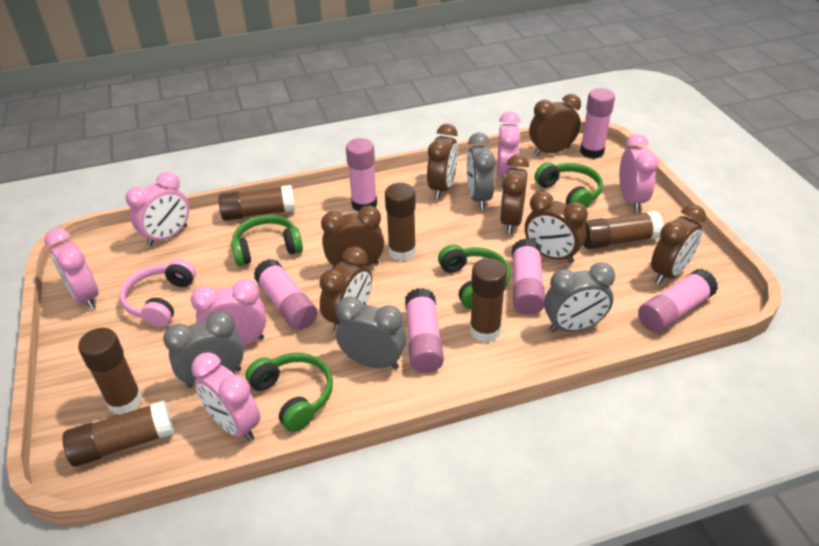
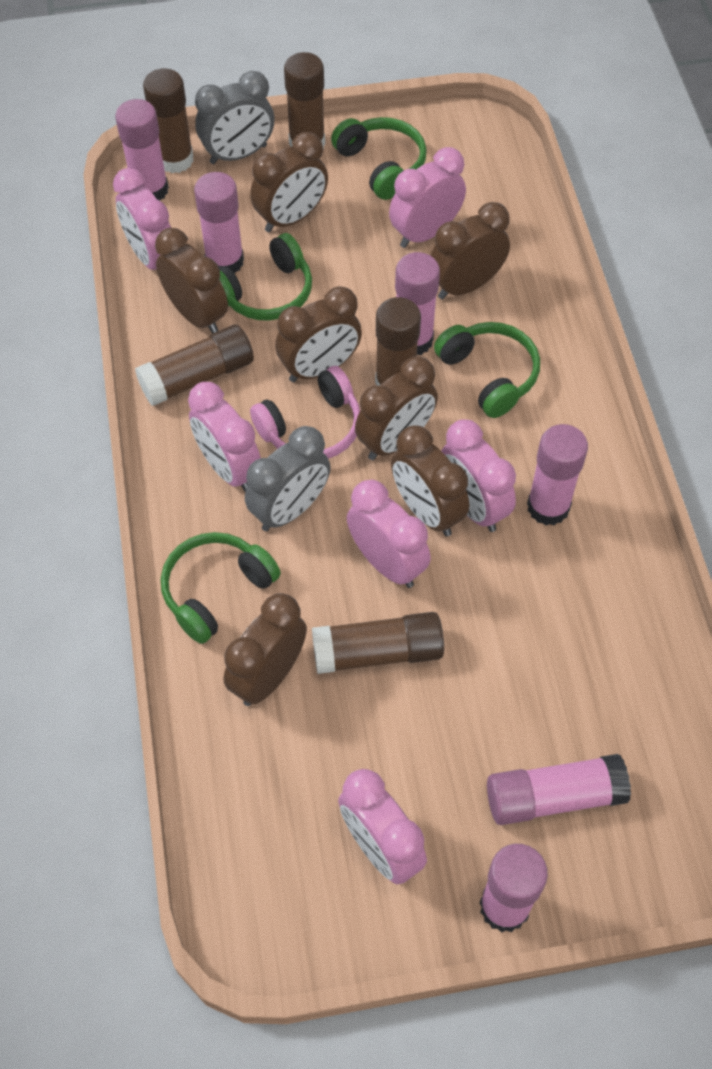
brown glue stick: 6 -> 5
grey clock: 4 -> 2

